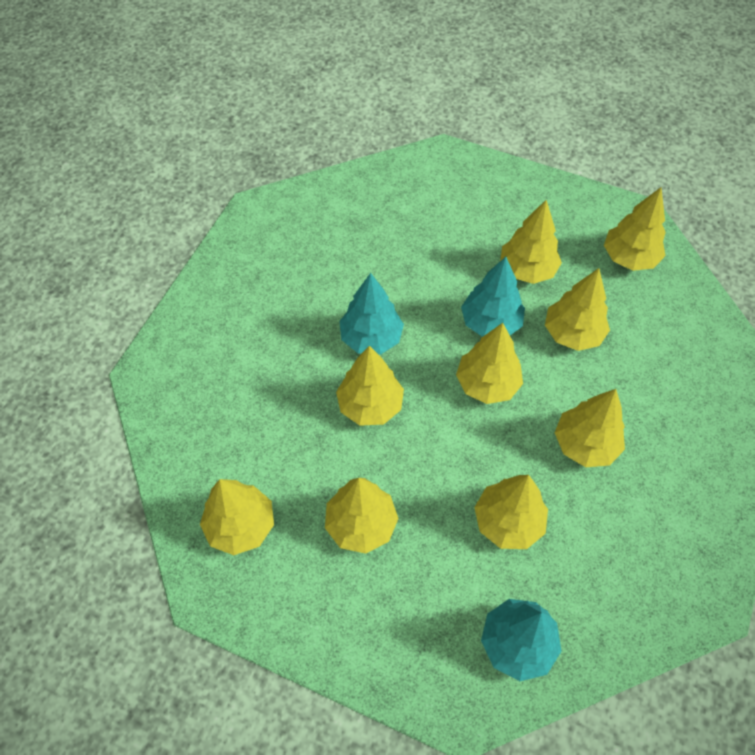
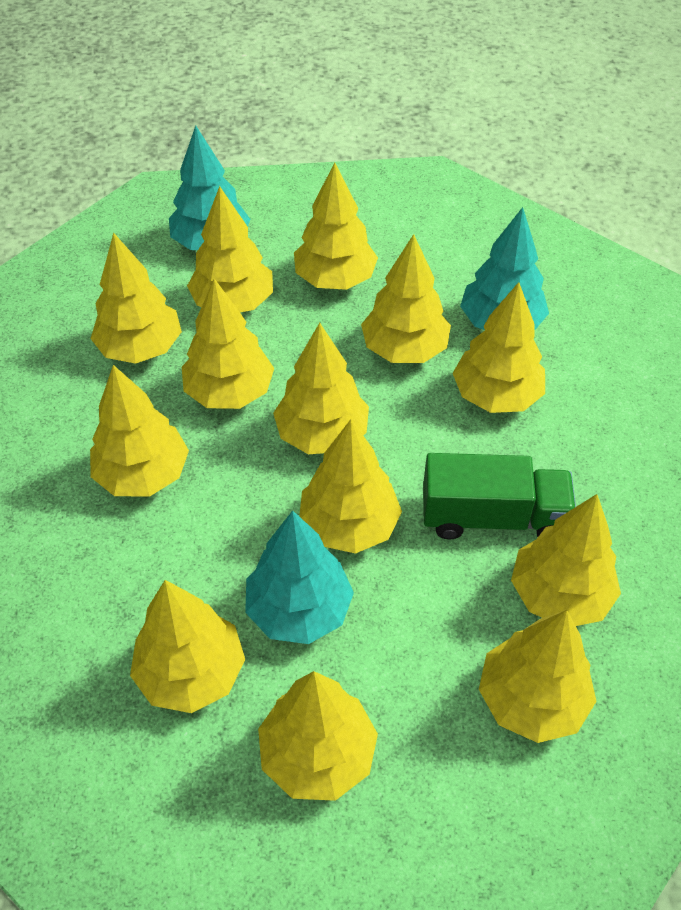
green truck: 0 -> 1
yellow tree: 9 -> 13

